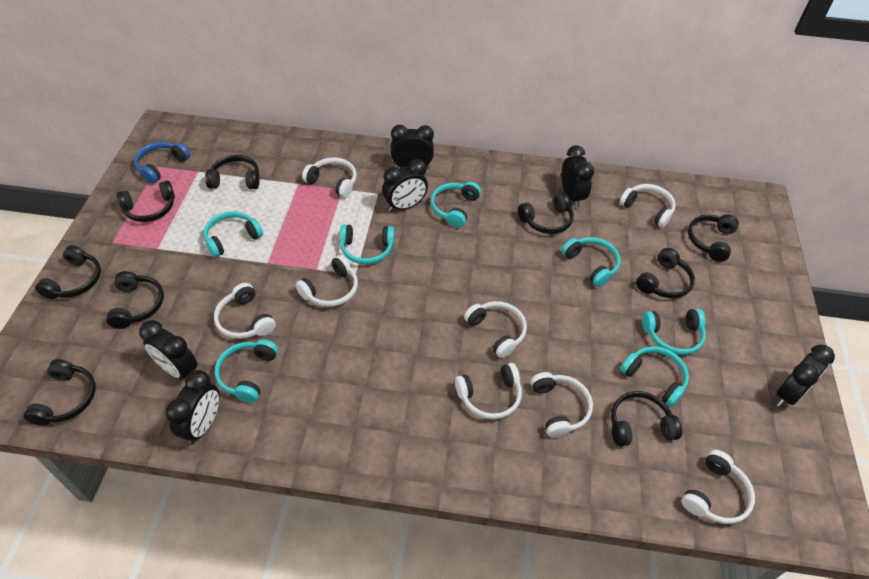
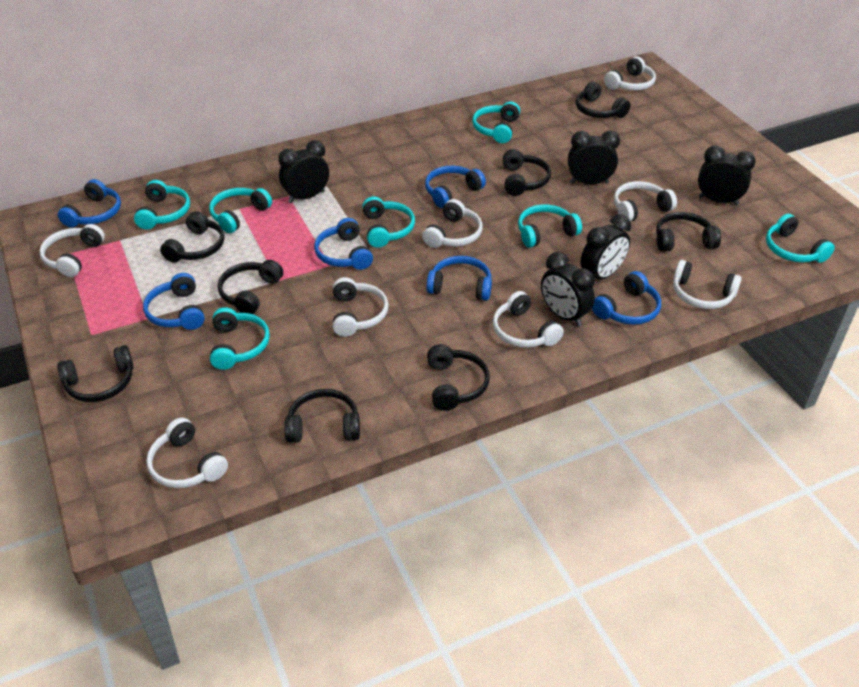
black clock: 6 -> 5
black headphones: 9 -> 8
blue headphones: 1 -> 6

